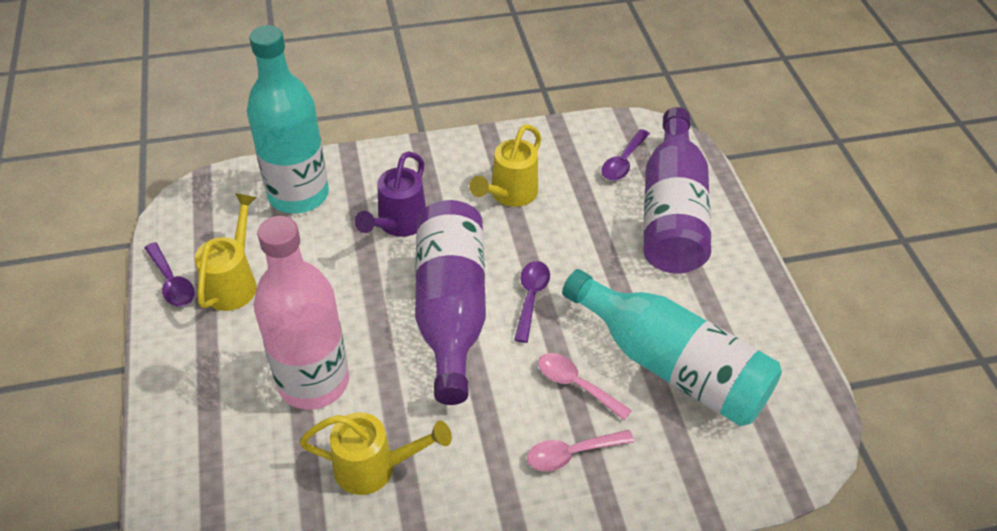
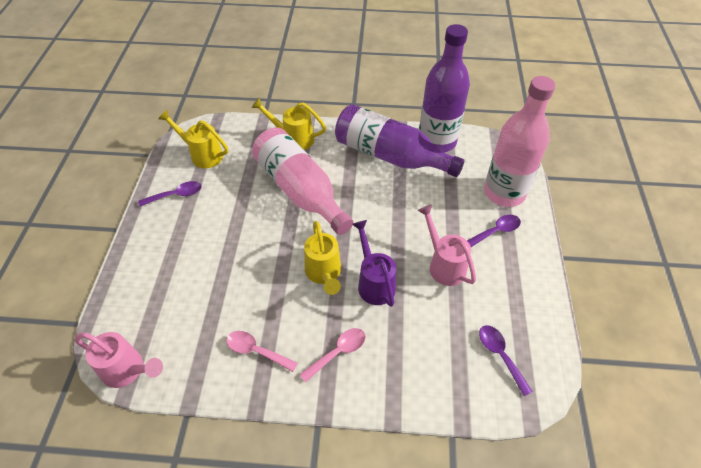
pink bottle: 1 -> 2
pink watering can: 0 -> 2
turquoise bottle: 2 -> 0

